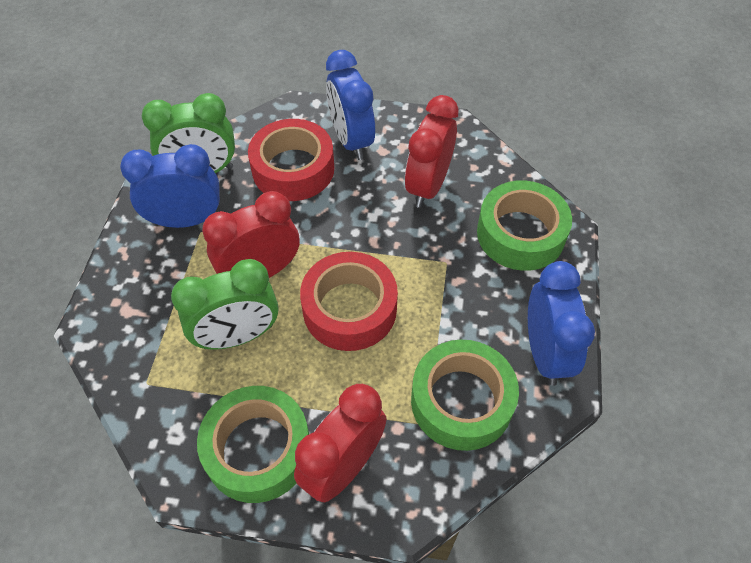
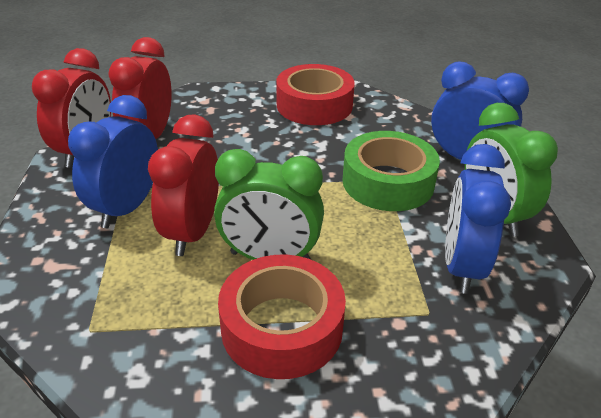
green tape: 3 -> 1

